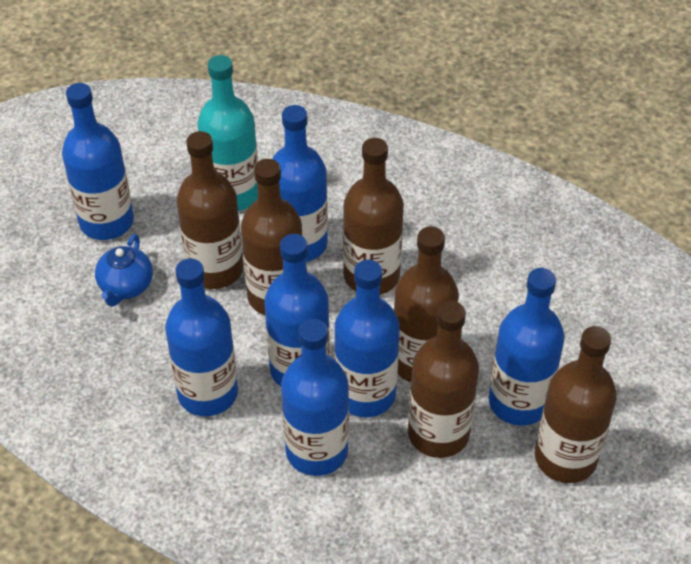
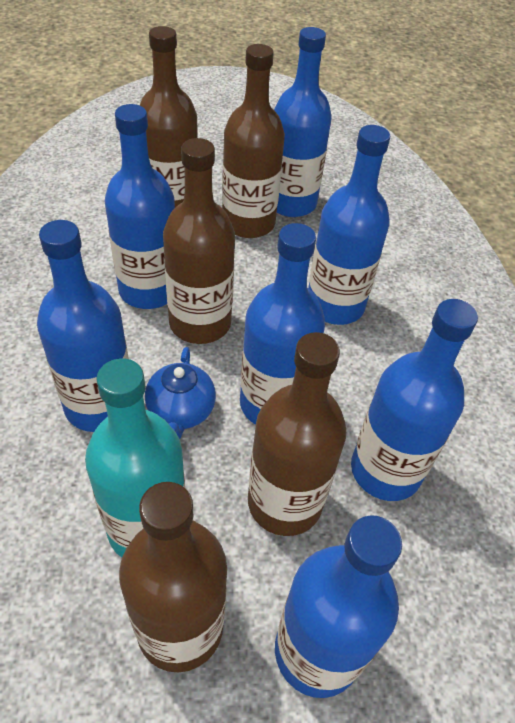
brown bottle: 6 -> 5

